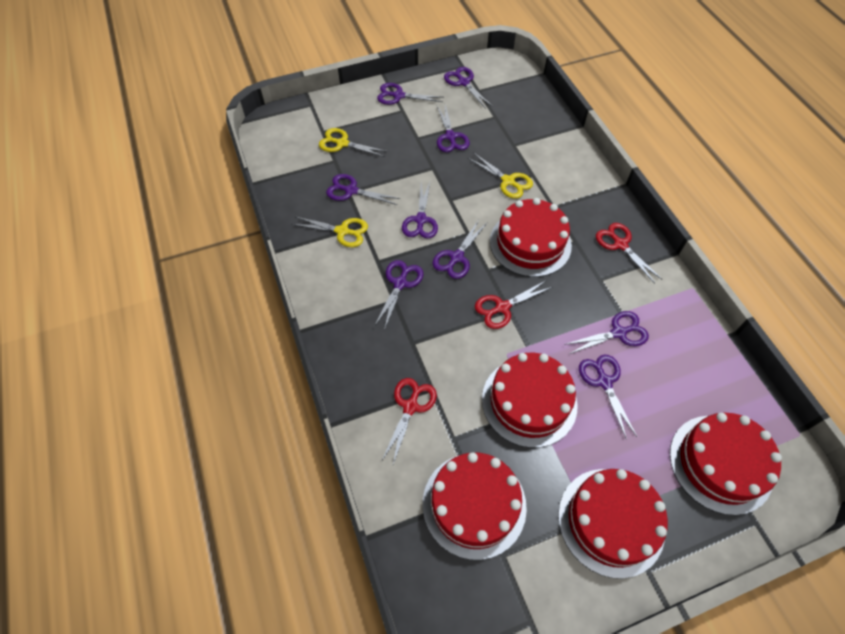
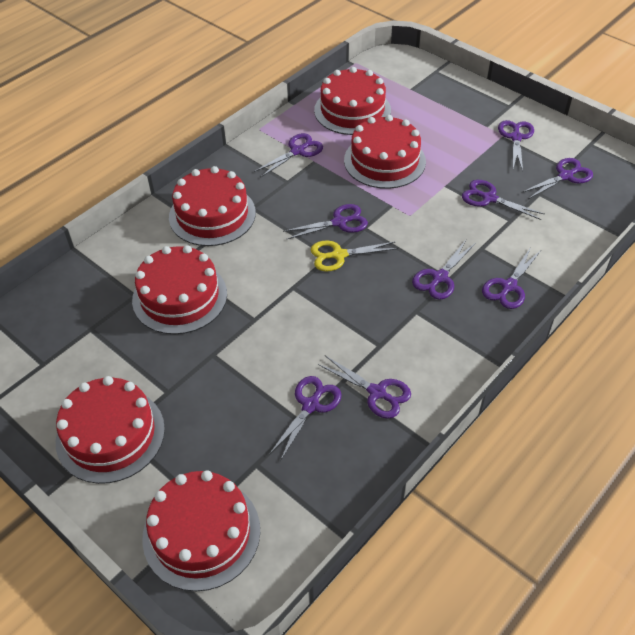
red cake: 5 -> 6
red scissors: 3 -> 0
yellow scissors: 3 -> 1

